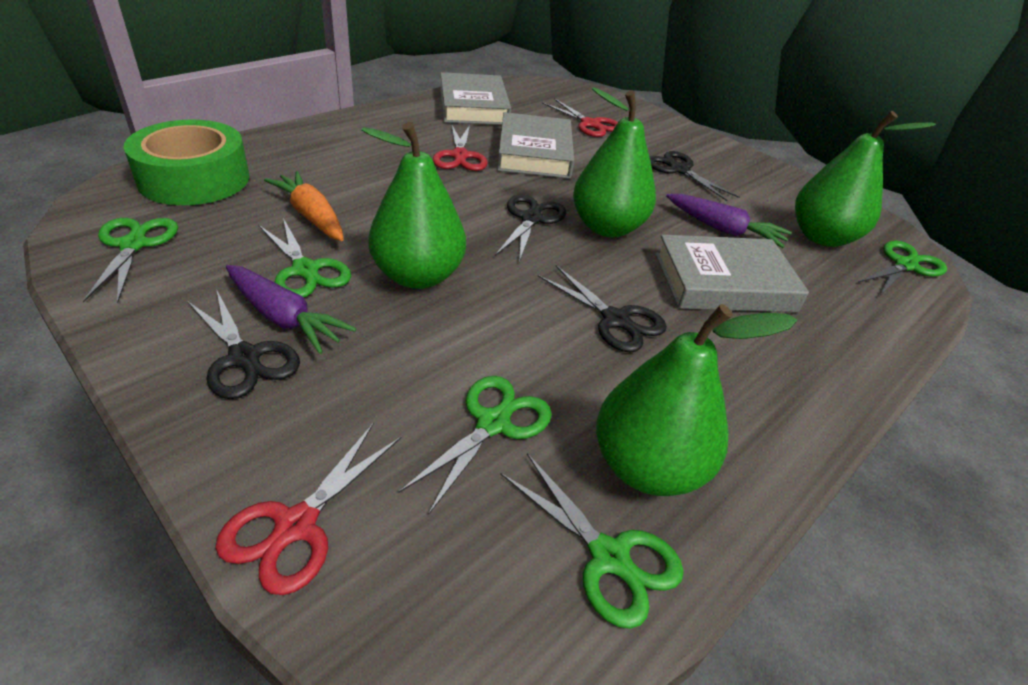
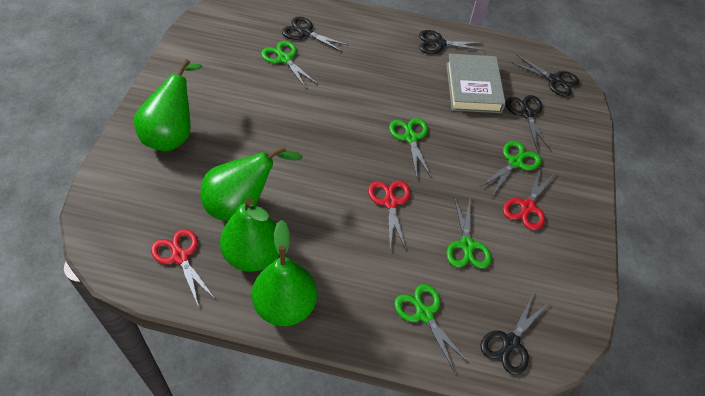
black scissors: 4 -> 5
green tape: 1 -> 0
grey book: 3 -> 1
orange carrot: 1 -> 0
purple carrot: 2 -> 0

